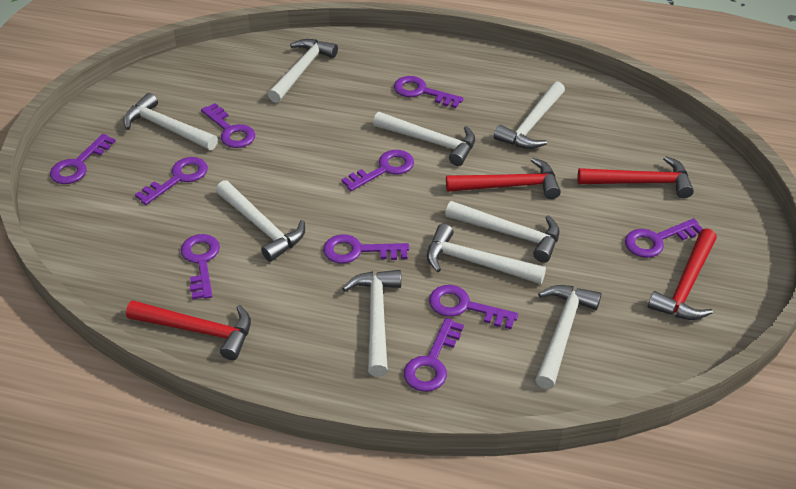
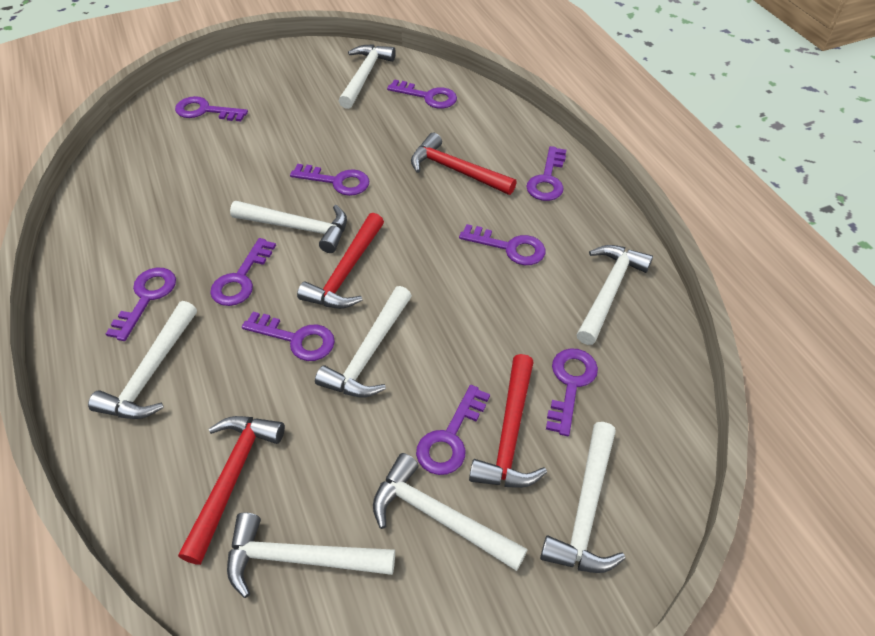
white hammer: 9 -> 8

